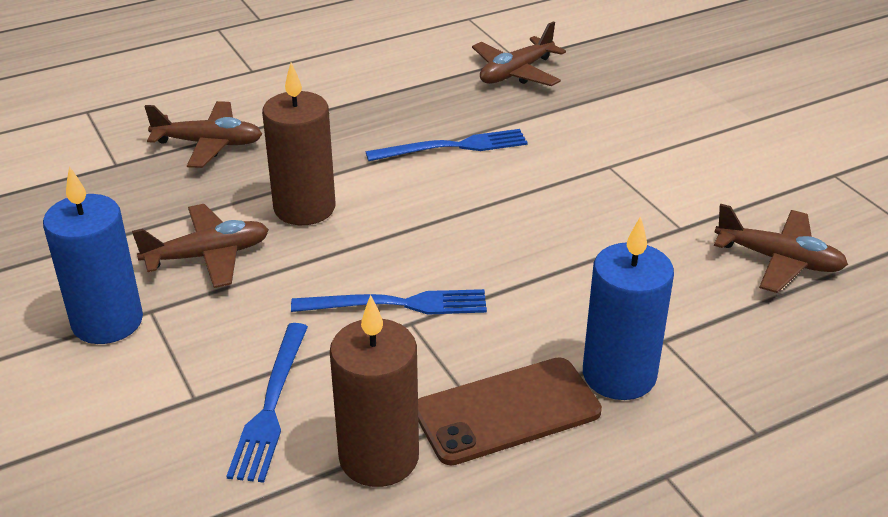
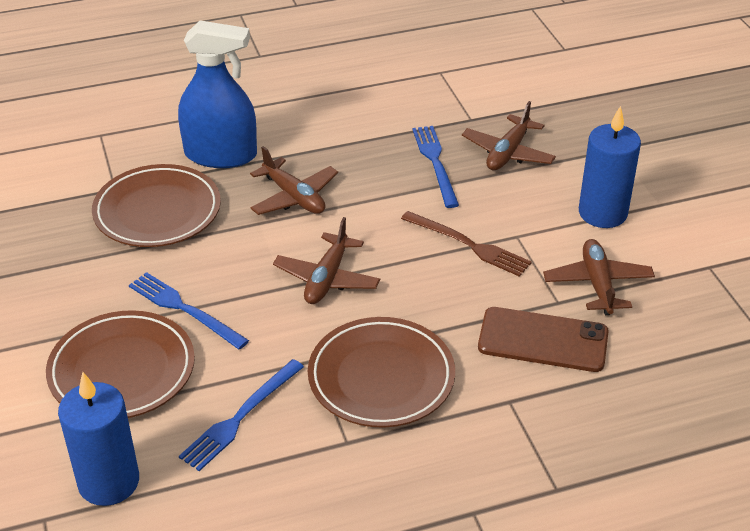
blue spray bottle: 0 -> 1
brown candle: 2 -> 0
brown fork: 0 -> 1
brown plate: 0 -> 3

